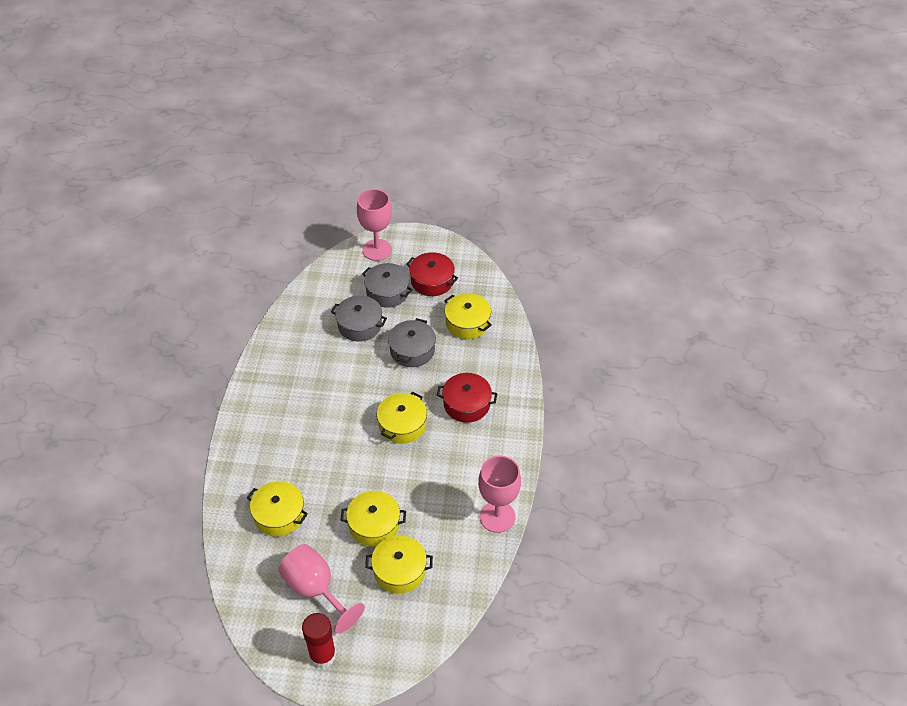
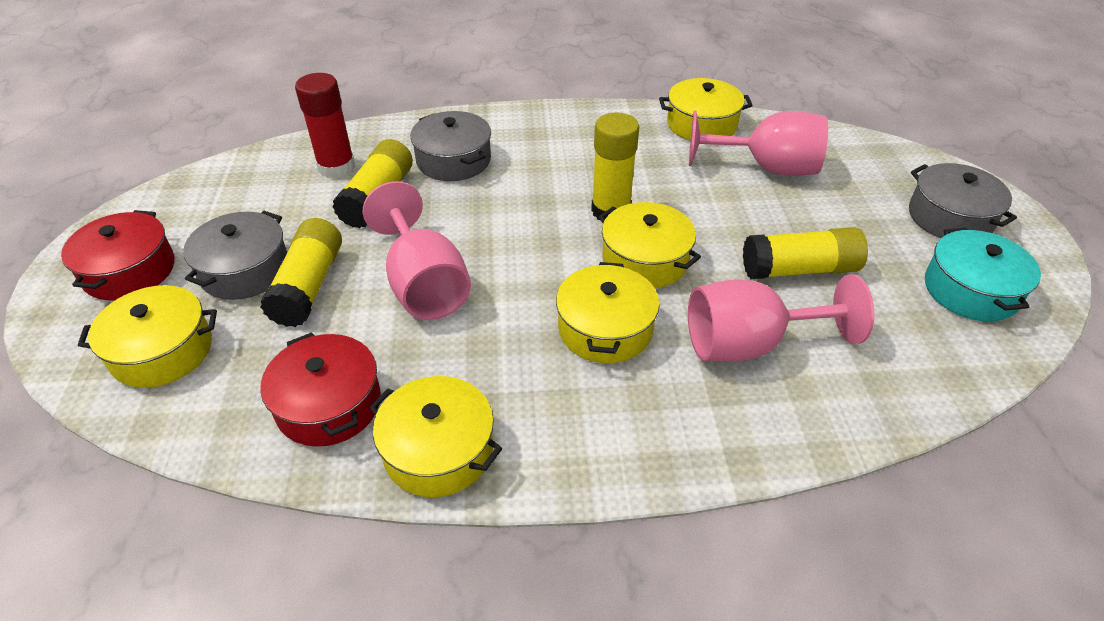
turquoise pot: 0 -> 1
yellow glue stick: 0 -> 4

